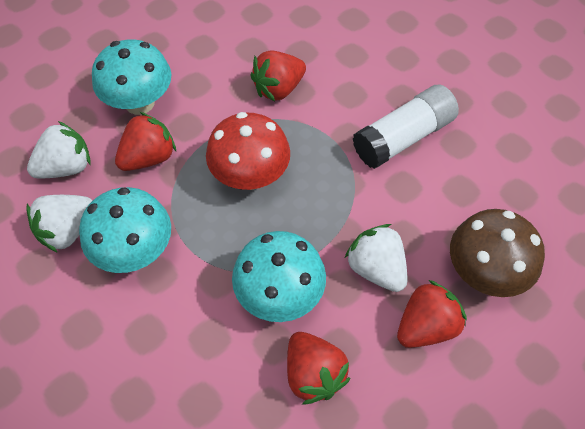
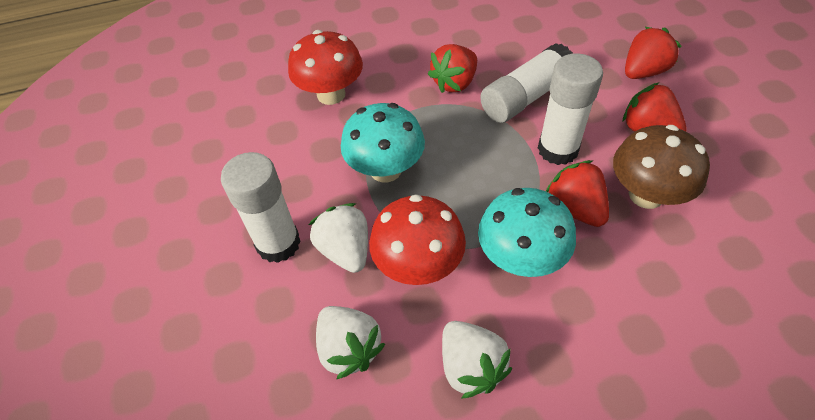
red mushroom: 1 -> 2
turquoise mushroom: 3 -> 2
white glue stick: 1 -> 3

